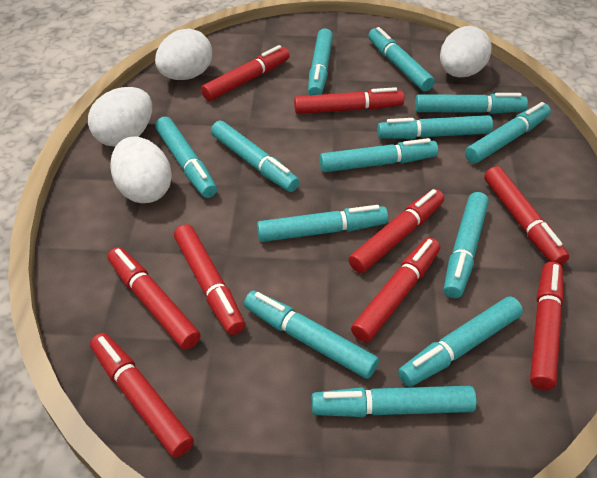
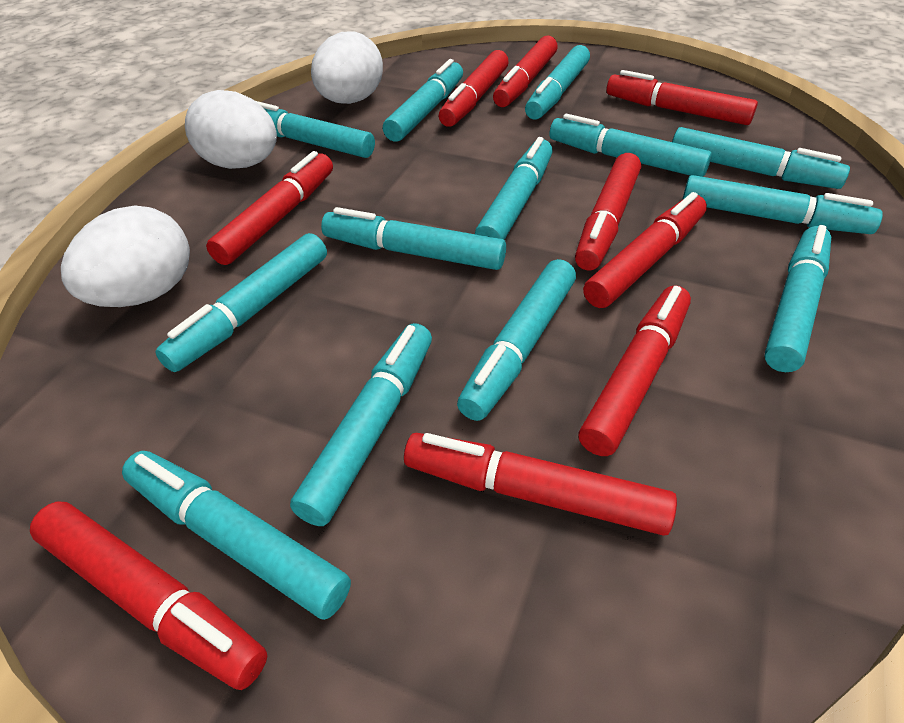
white egg: 4 -> 3

